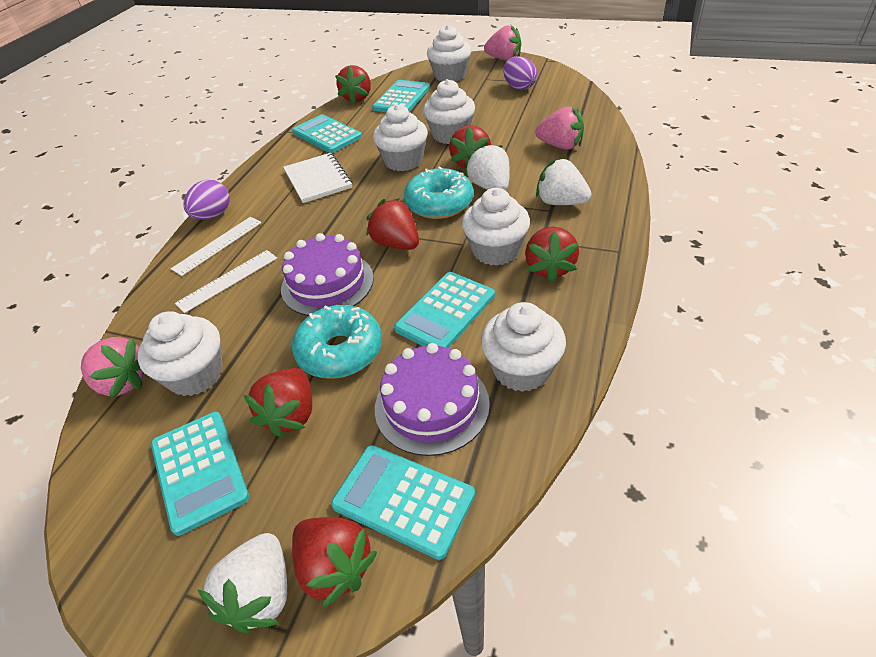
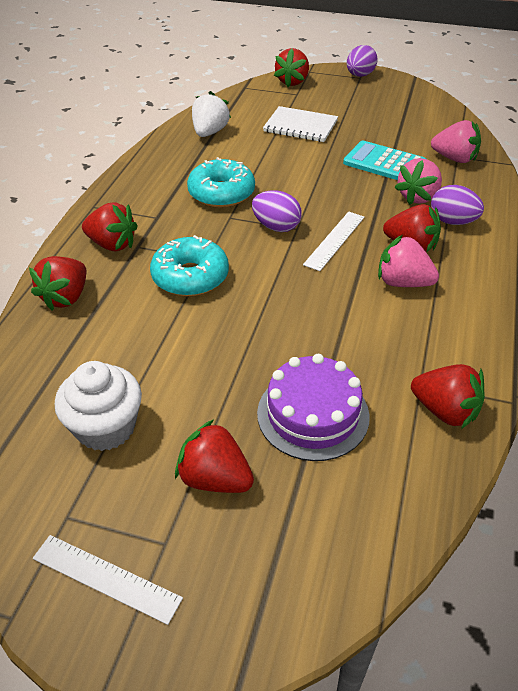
purple cake: 2 -> 1
purple egg: 2 -> 3
turquoise calculator: 5 -> 1
white cupcake: 6 -> 1
white strawberry: 3 -> 1

